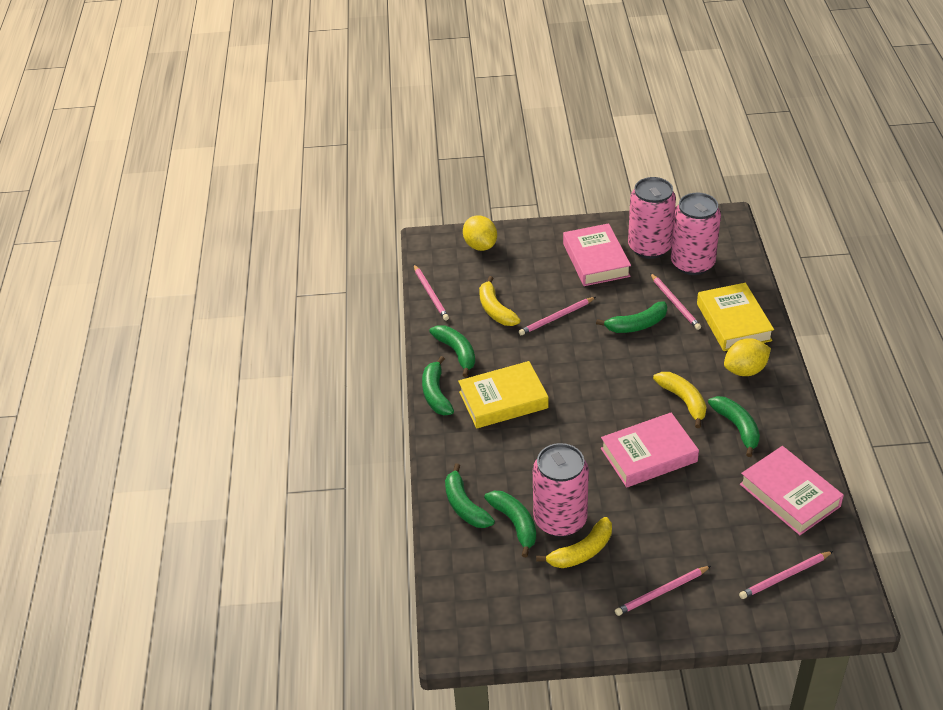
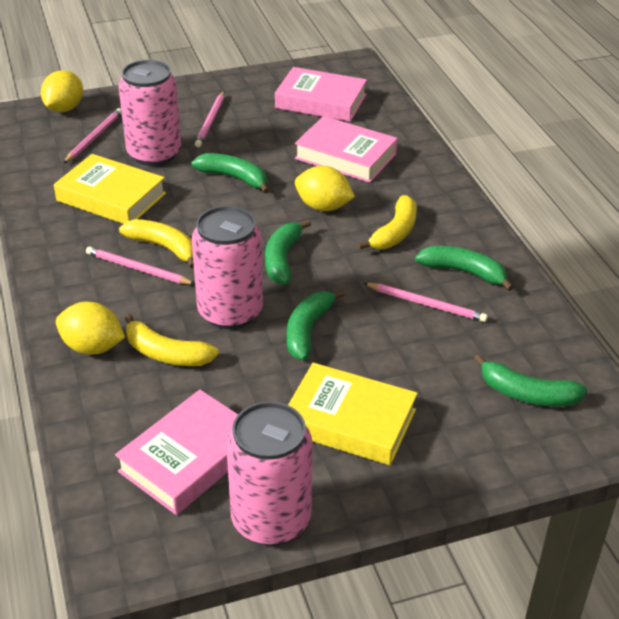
green banana: 6 -> 5
pink pencil: 5 -> 4
yellow lemon: 2 -> 3

